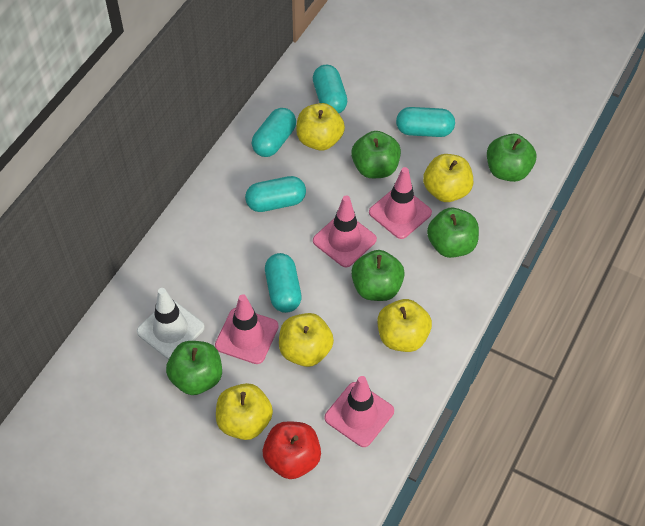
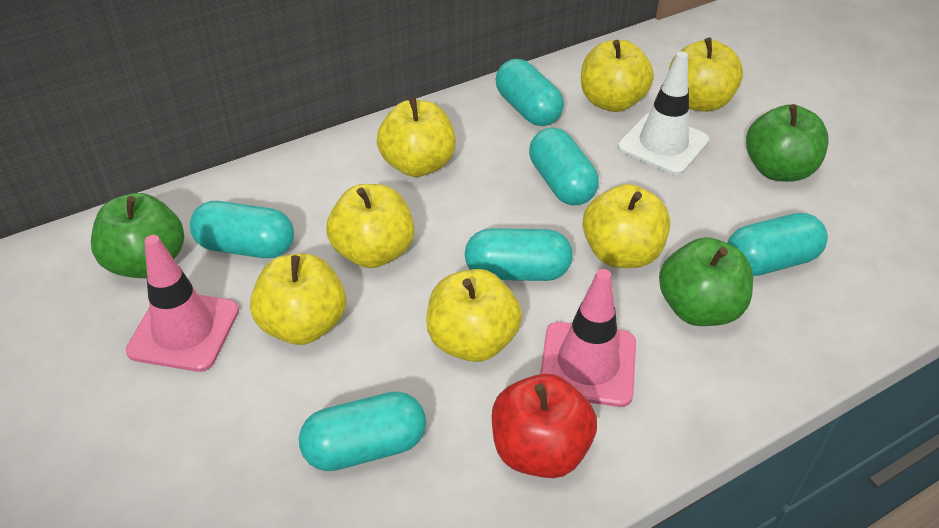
green apple: 5 -> 3
pink traffic cone: 4 -> 2
turquoise capsule: 5 -> 6
yellow apple: 5 -> 7

